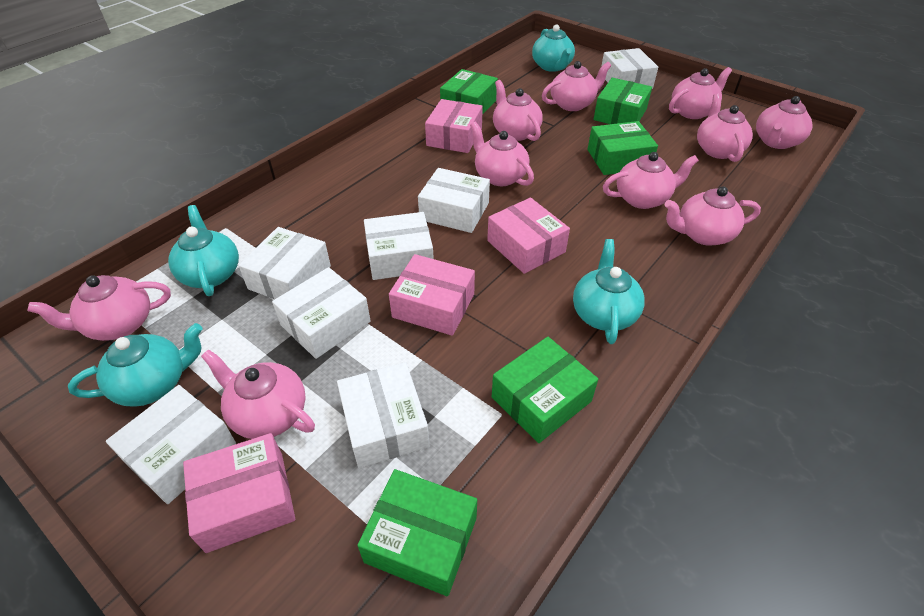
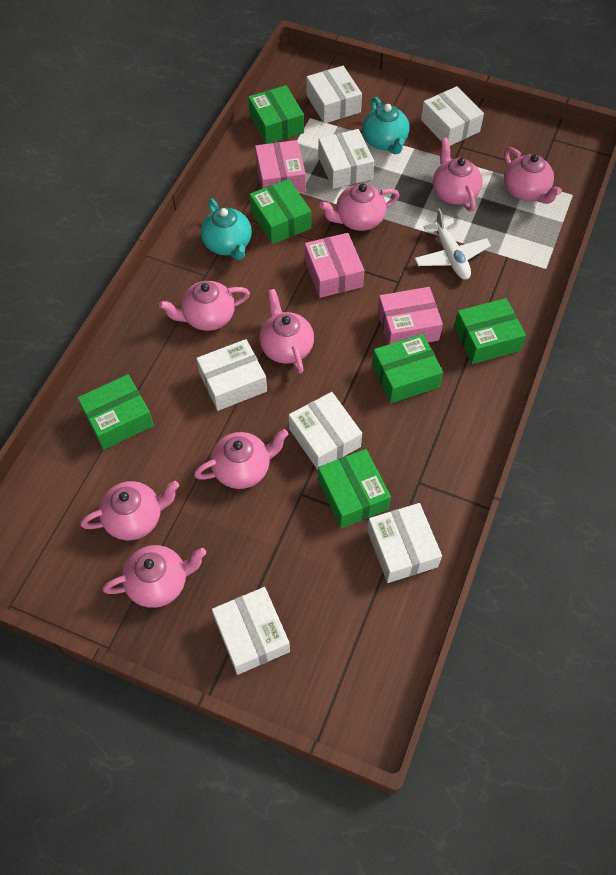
green box: 5 -> 6
pink box: 4 -> 3
pink teapot: 10 -> 8
turquoise teapot: 4 -> 2
white plane: 0 -> 1

